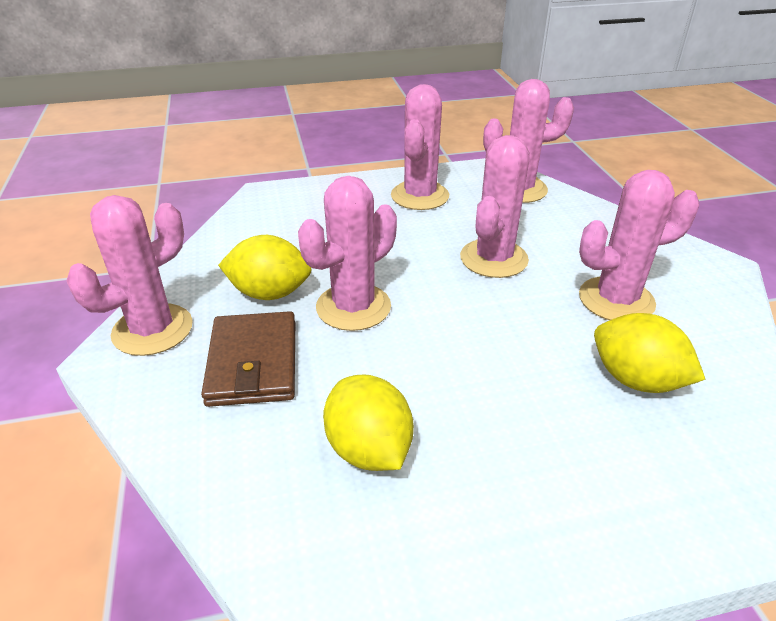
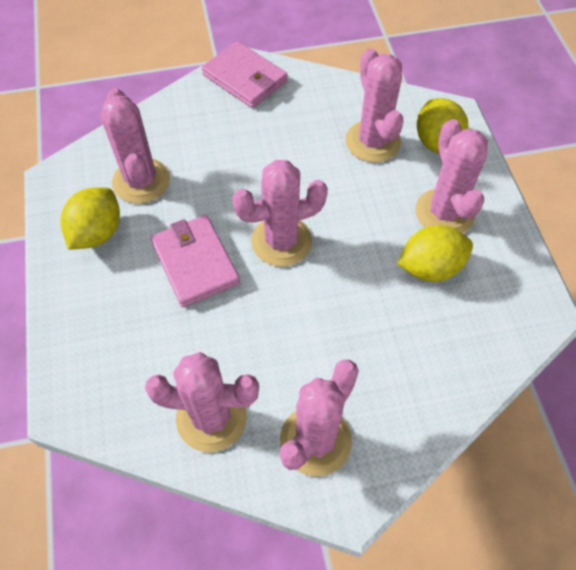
brown wallet: 1 -> 0
pink wallet: 0 -> 2

